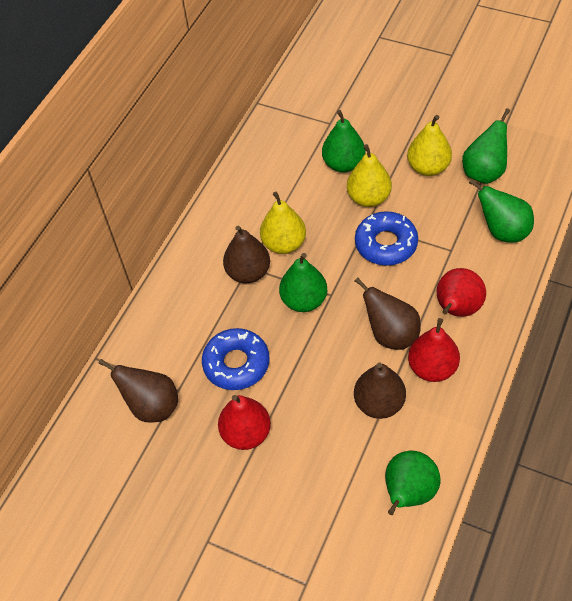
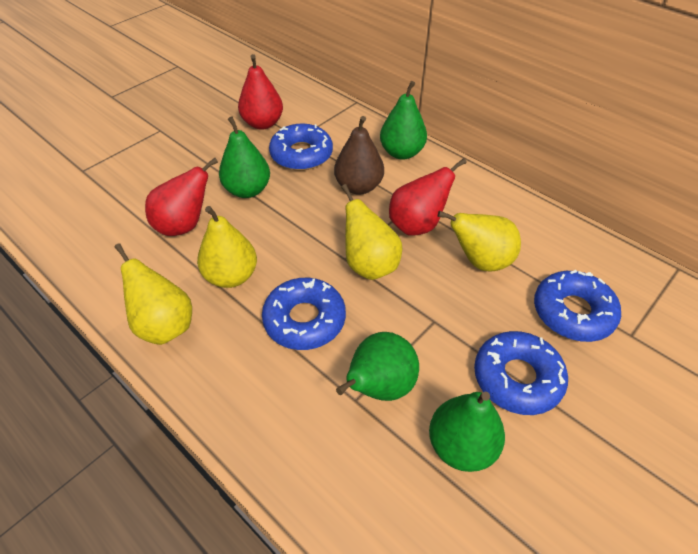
blue donut: 2 -> 4
brown pear: 4 -> 1
green pear: 5 -> 4
yellow pear: 3 -> 4

